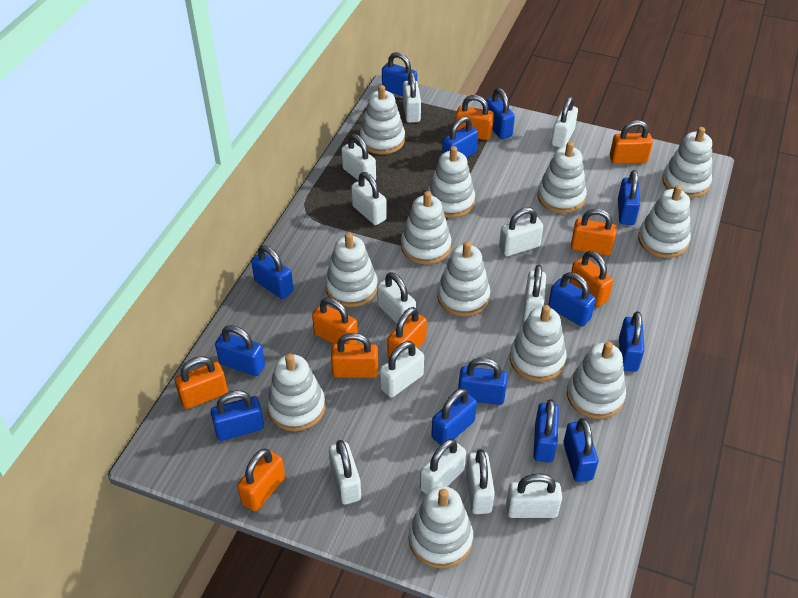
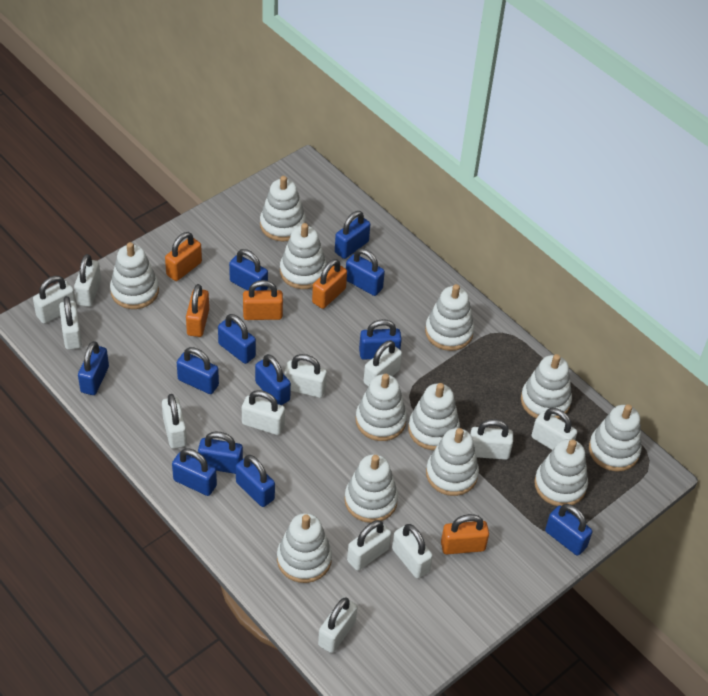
blue padlock: 13 -> 12
orange padlock: 9 -> 5

